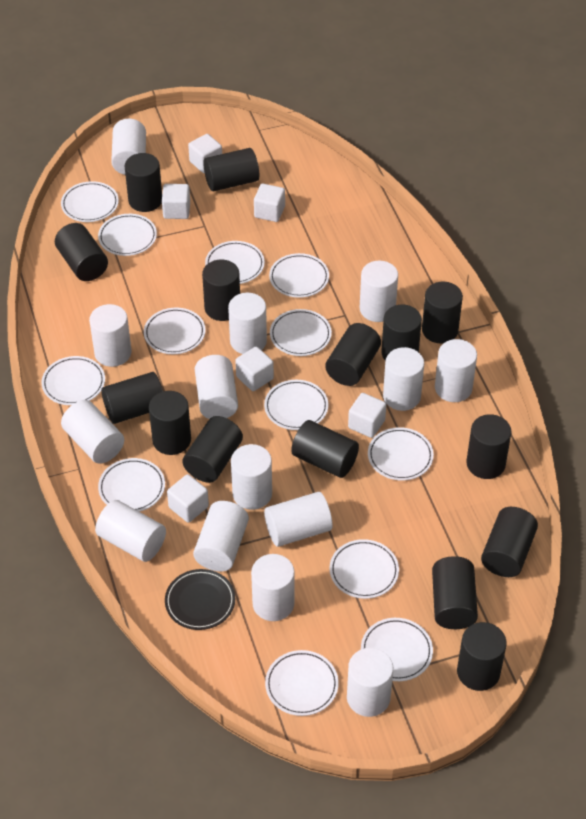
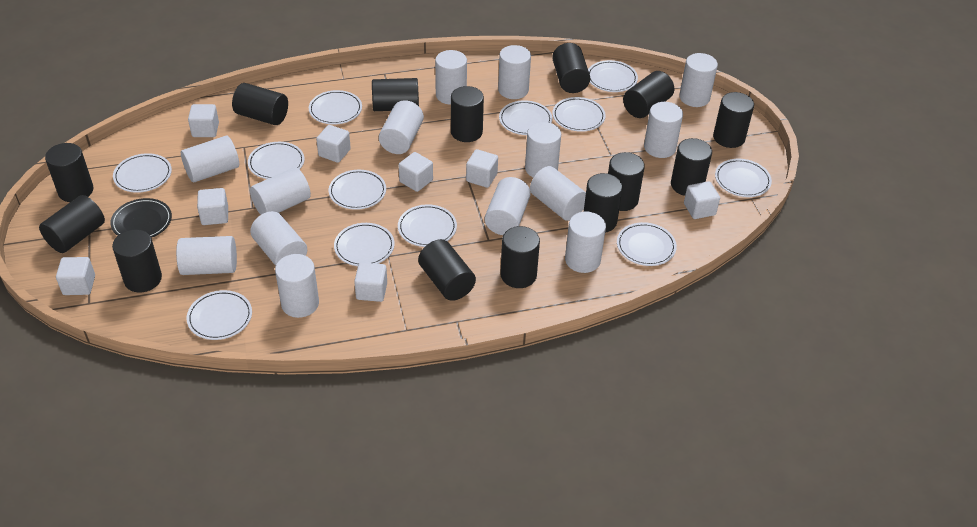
black cylinder: 15 -> 14
white cube: 6 -> 8
white plate: 13 -> 12

